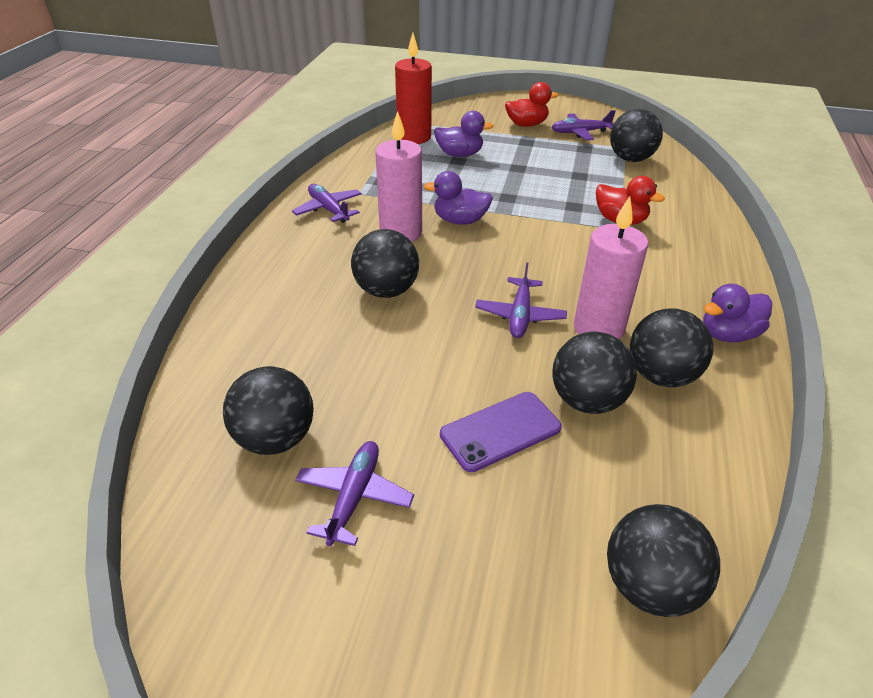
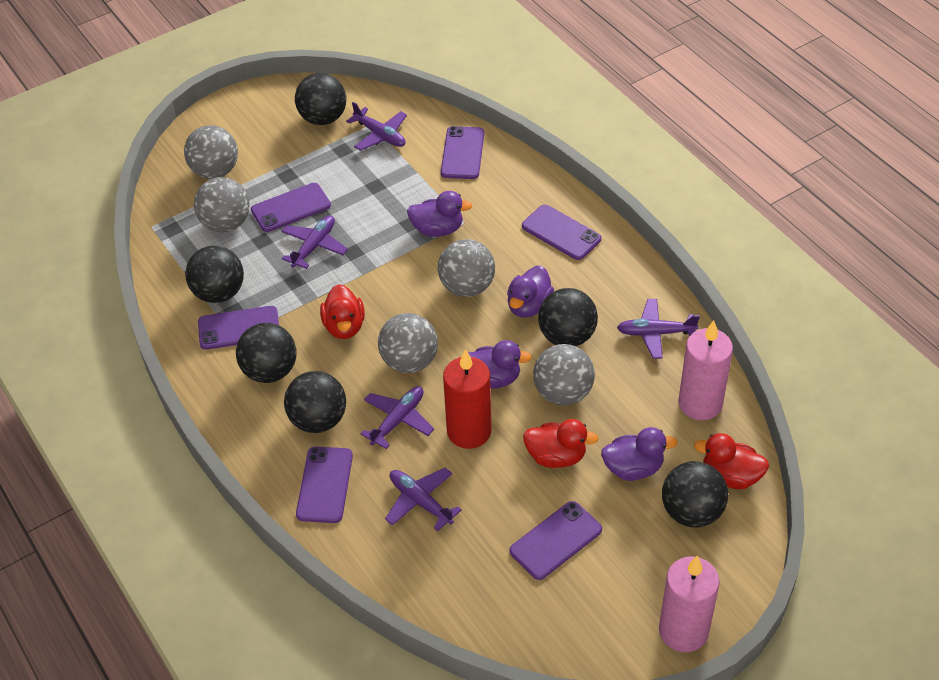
grey ball: 0 -> 5
purple duck: 3 -> 4
purple phone: 1 -> 6
purple plane: 4 -> 5
red duck: 2 -> 3

